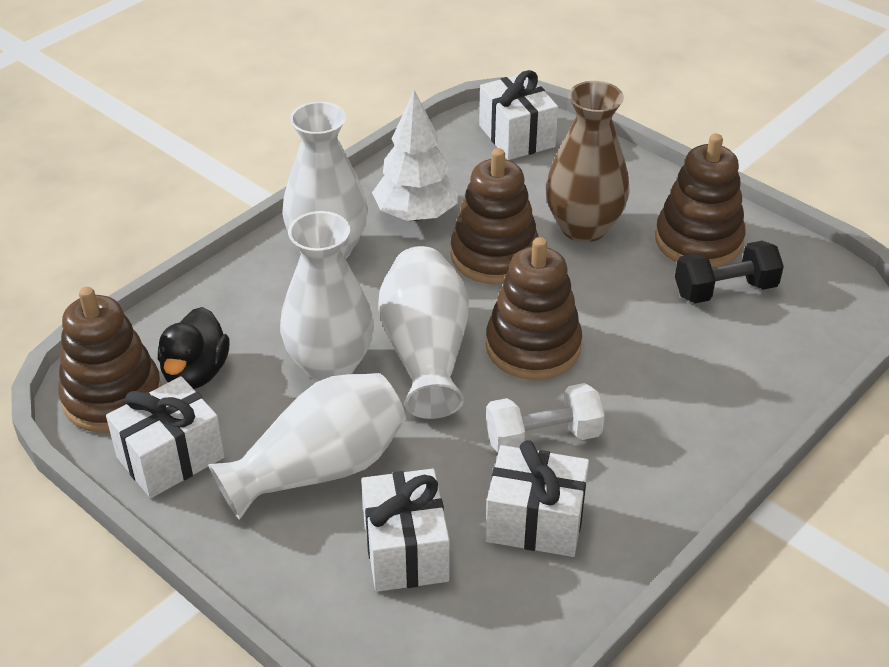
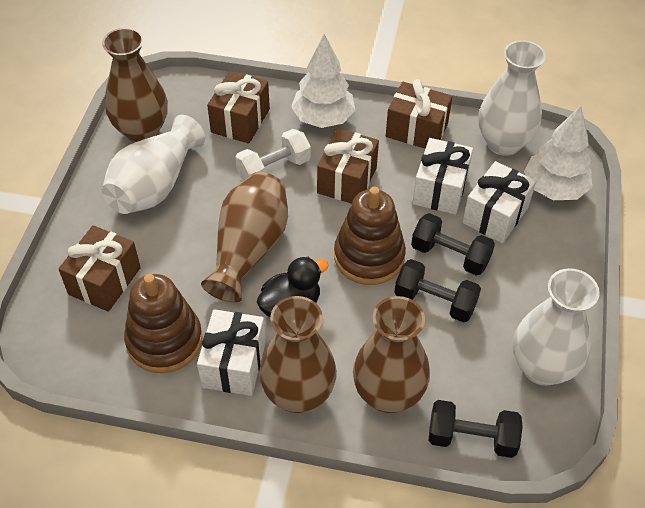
black dumbbell: 1 -> 3
brown gift: 0 -> 4
brown stacking toy: 4 -> 2
brown vase: 1 -> 4
white gift: 4 -> 3
white tree: 1 -> 2
white vase: 4 -> 3

